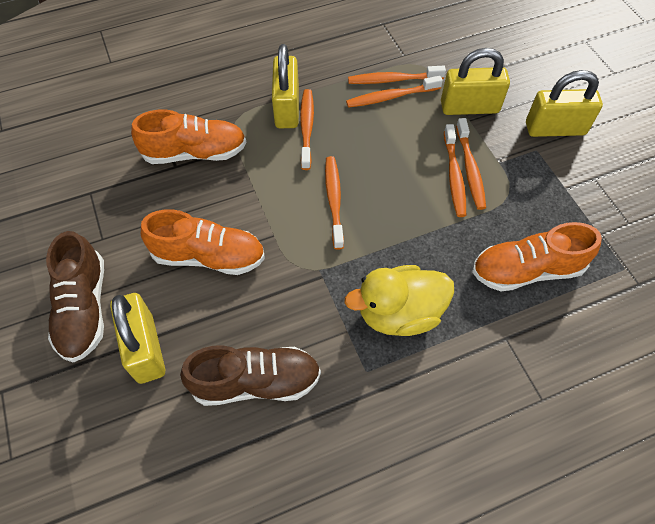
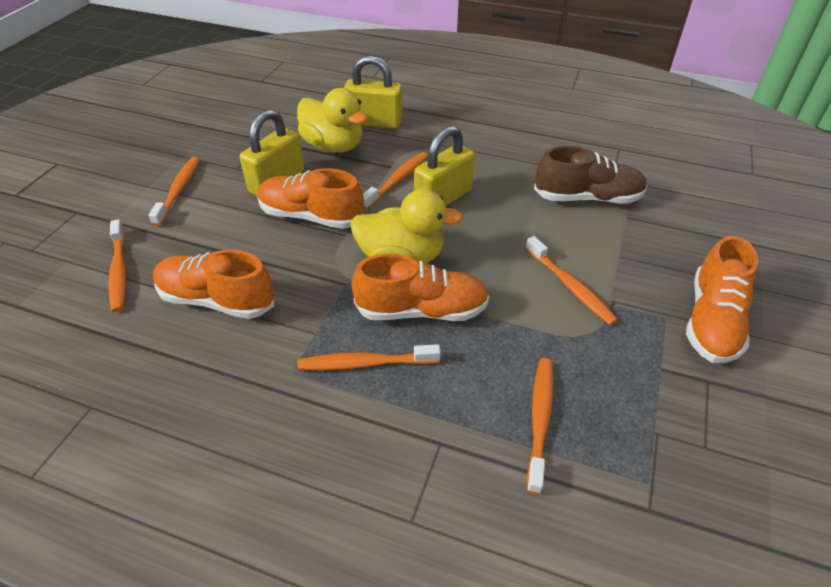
brown shoe: 2 -> 1
orange shoe: 3 -> 4
yellow duck: 1 -> 2
yellow padlock: 4 -> 3

